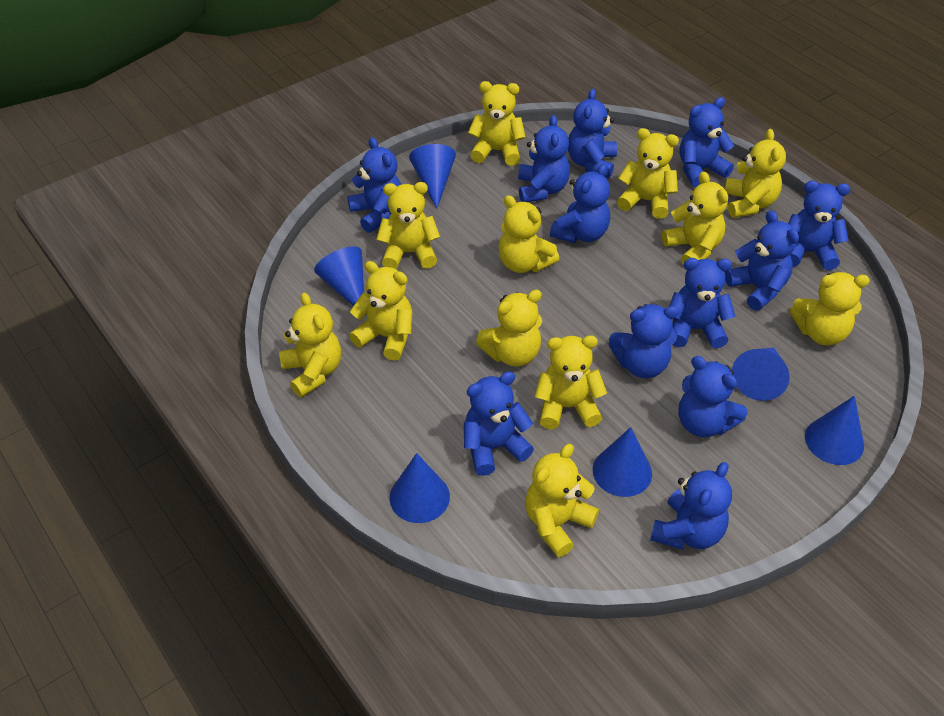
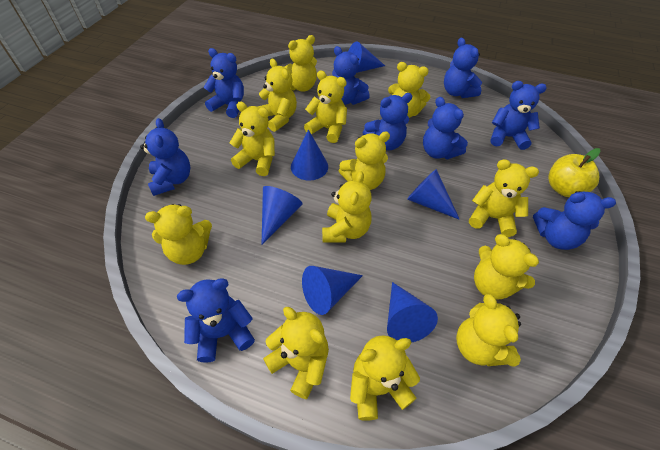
blue teddy bear: 12 -> 9
yellow apple: 0 -> 1
yellow teddy bear: 12 -> 13

